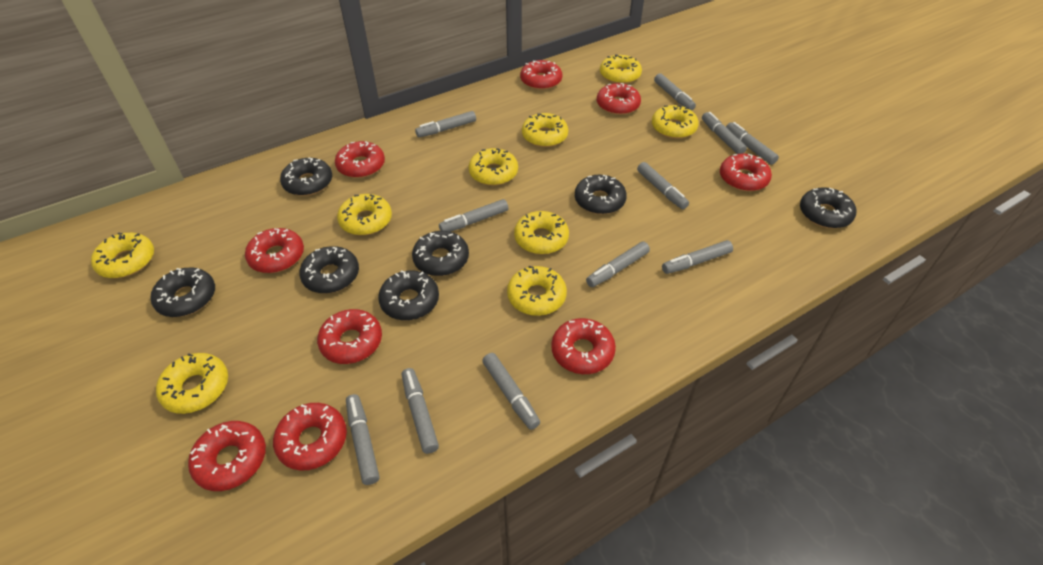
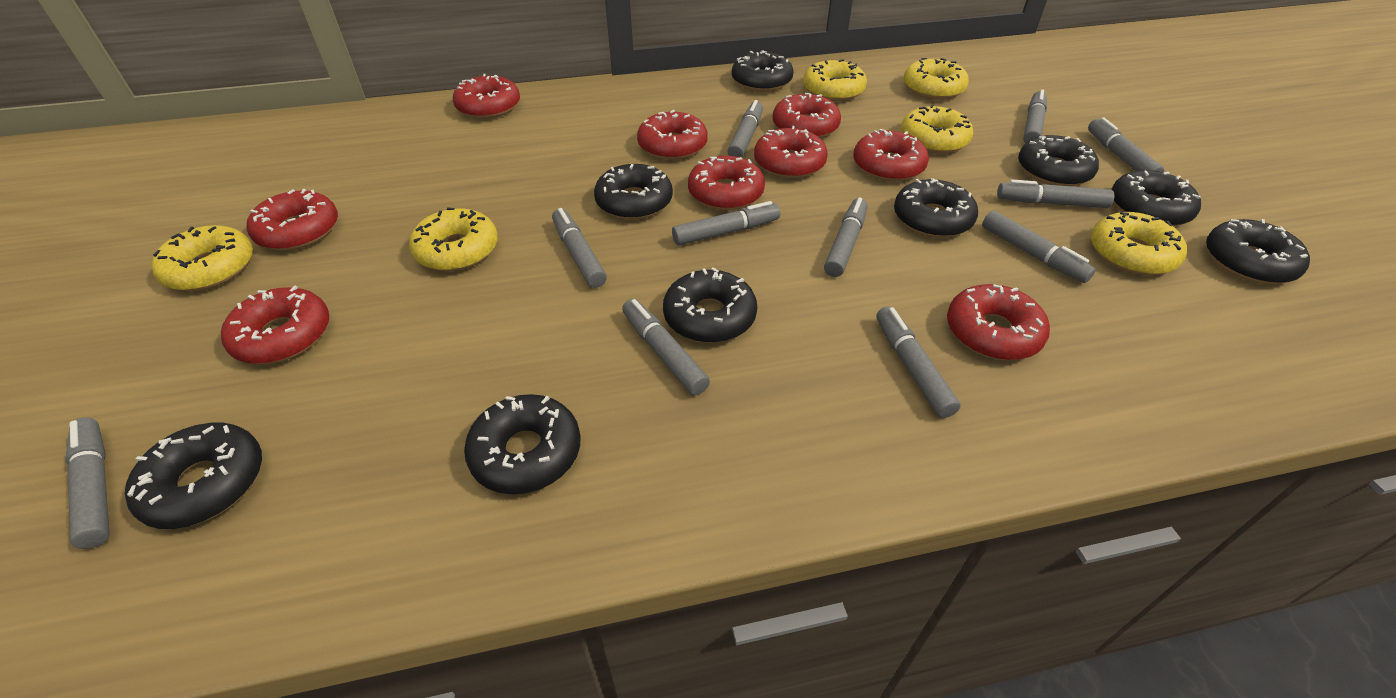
black donut: 7 -> 9
yellow donut: 9 -> 6

